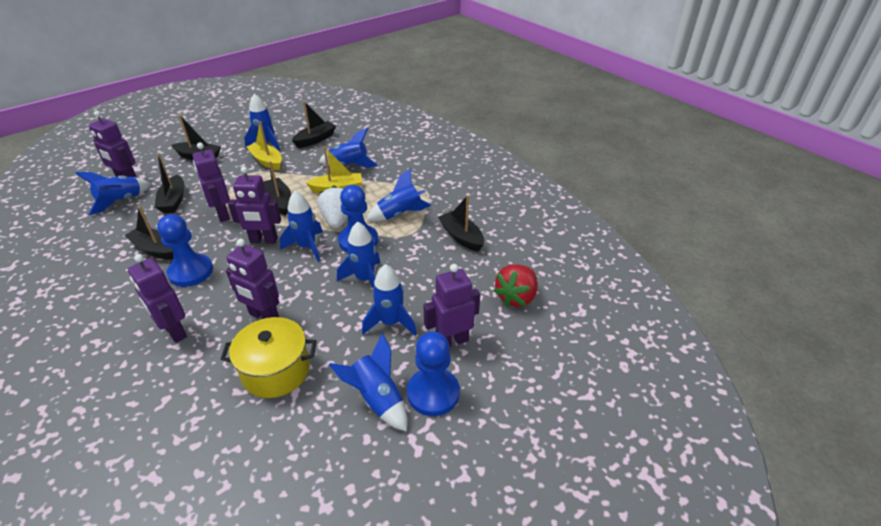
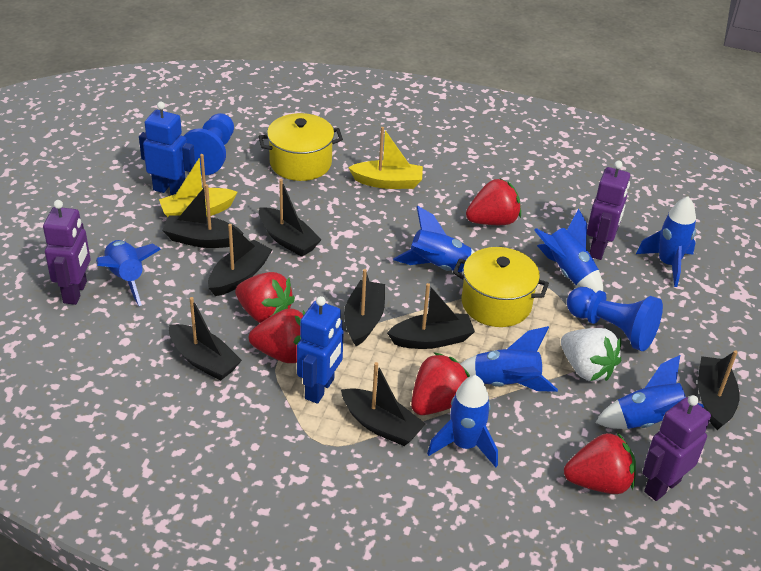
black boat: 6 -> 8
blue pawn: 3 -> 2
blue robot: 0 -> 2
blue rocket: 8 -> 7
purple robot: 6 -> 3
red strawberry: 1 -> 5
yellow pot: 1 -> 2

